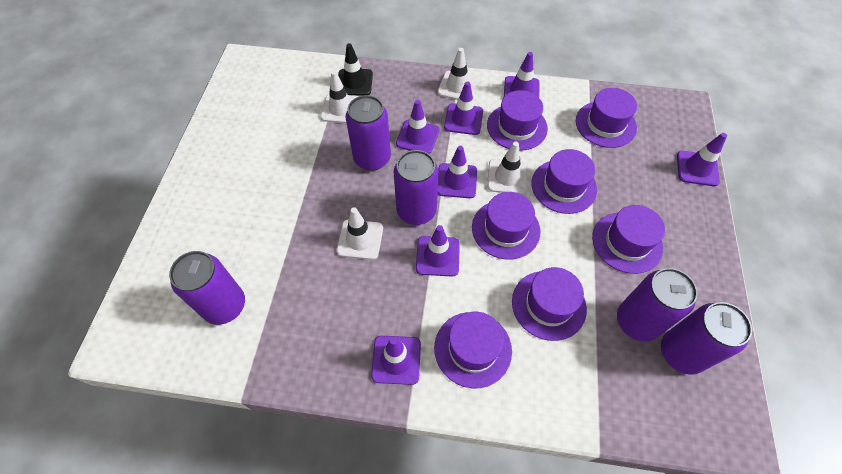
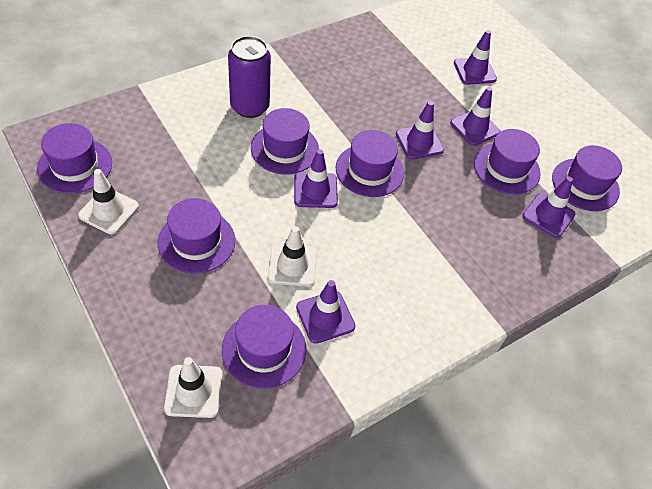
black traffic cone: 1 -> 0
purple can: 5 -> 1
purple traffic cone: 7 -> 6
white traffic cone: 4 -> 3

